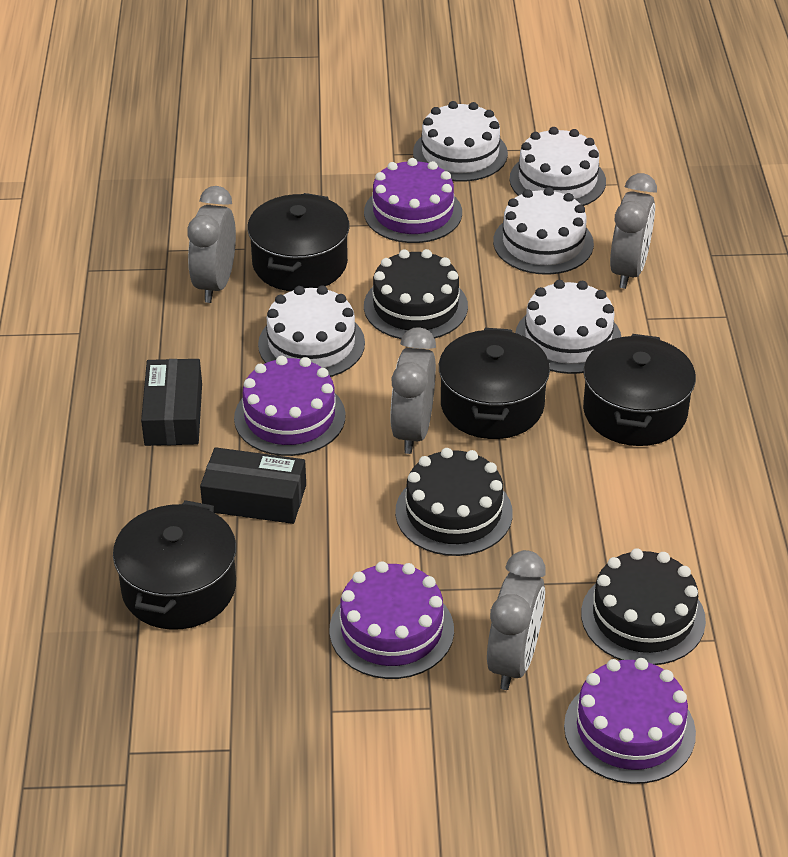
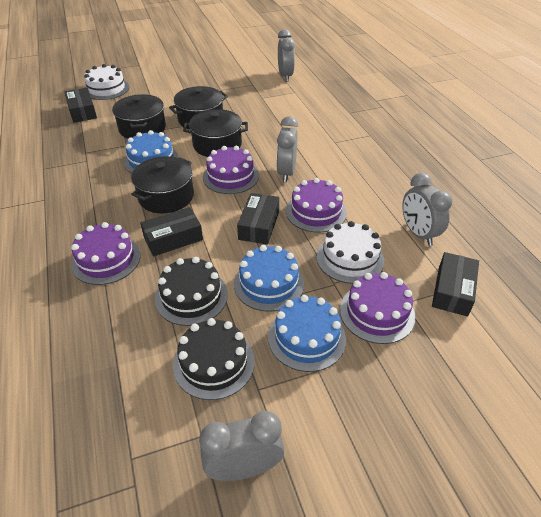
black box: 2 -> 4
black cake: 3 -> 2
blue cake: 0 -> 3
white cake: 5 -> 2

